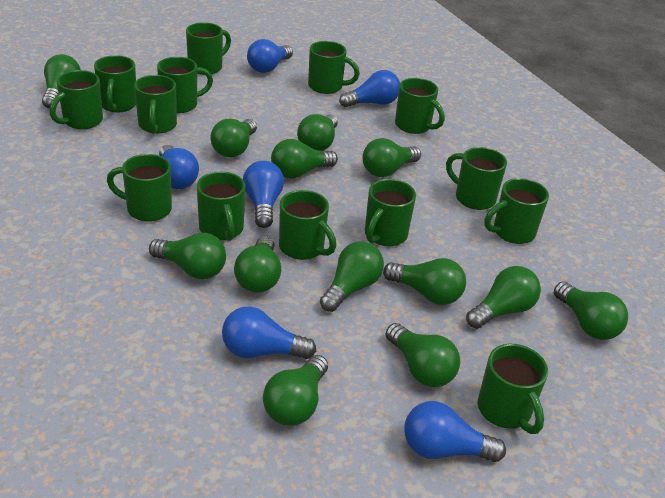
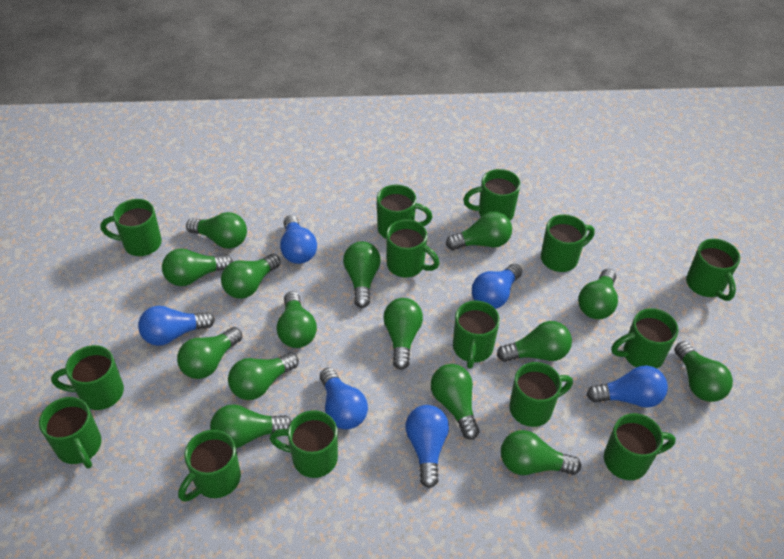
green light bulb: 13 -> 15

